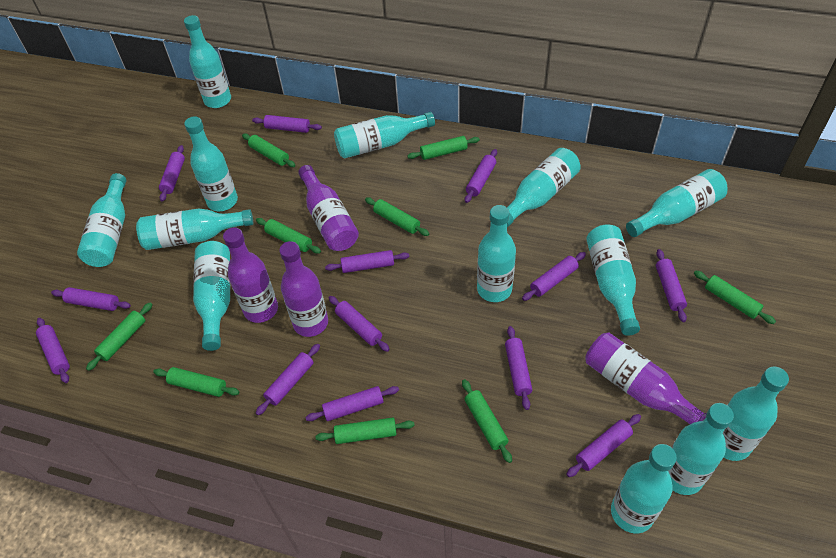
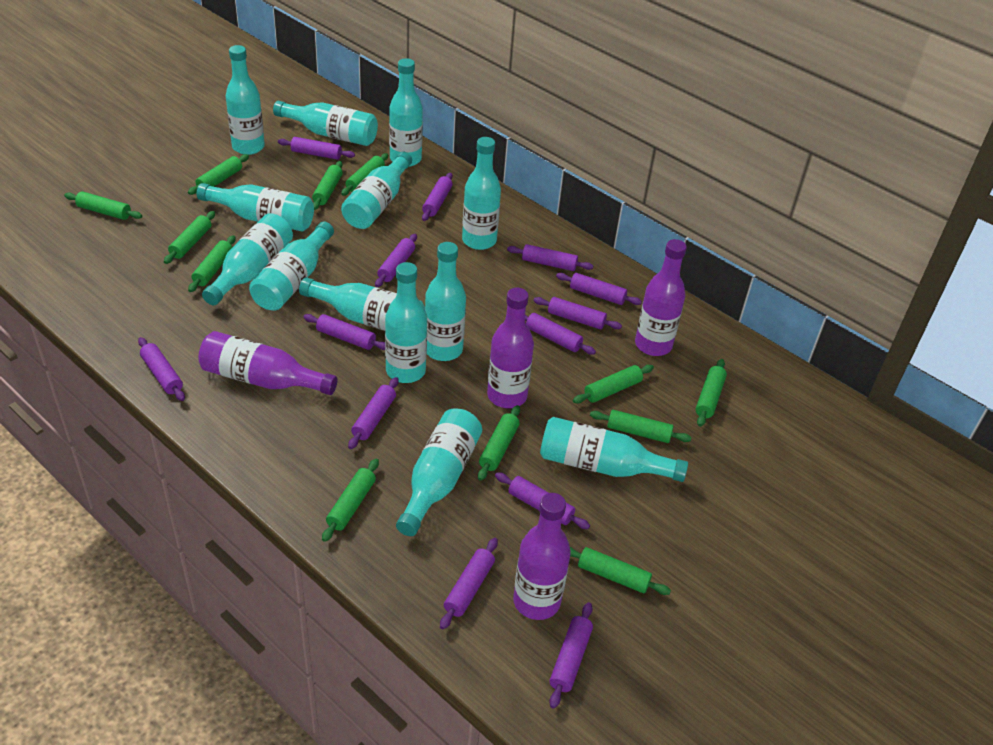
green rolling pin: 9 -> 12

